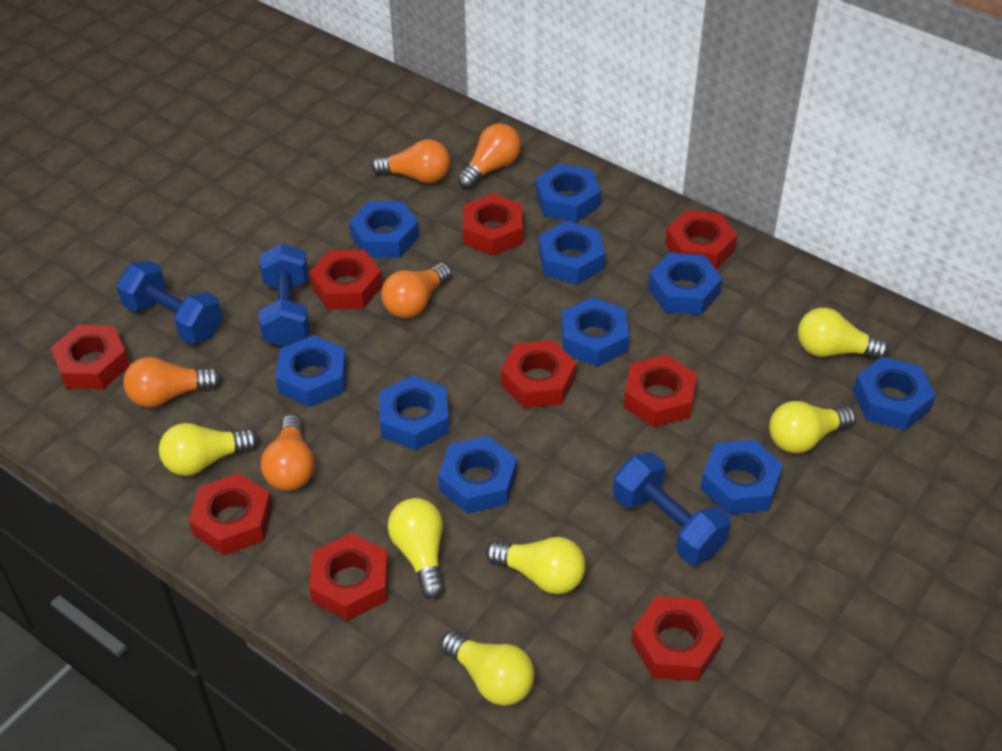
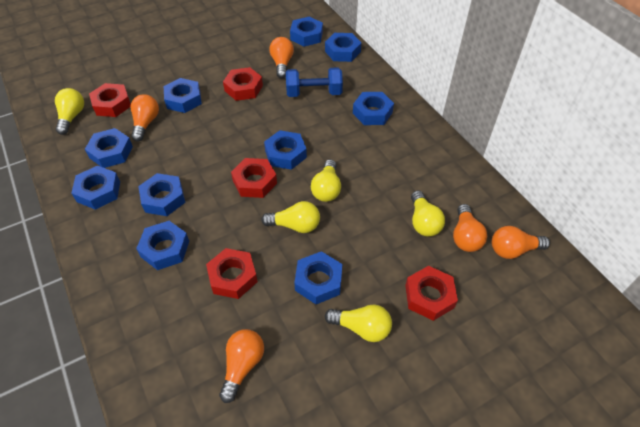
blue dumbbell: 3 -> 1
red nut: 9 -> 5
yellow light bulb: 6 -> 5

